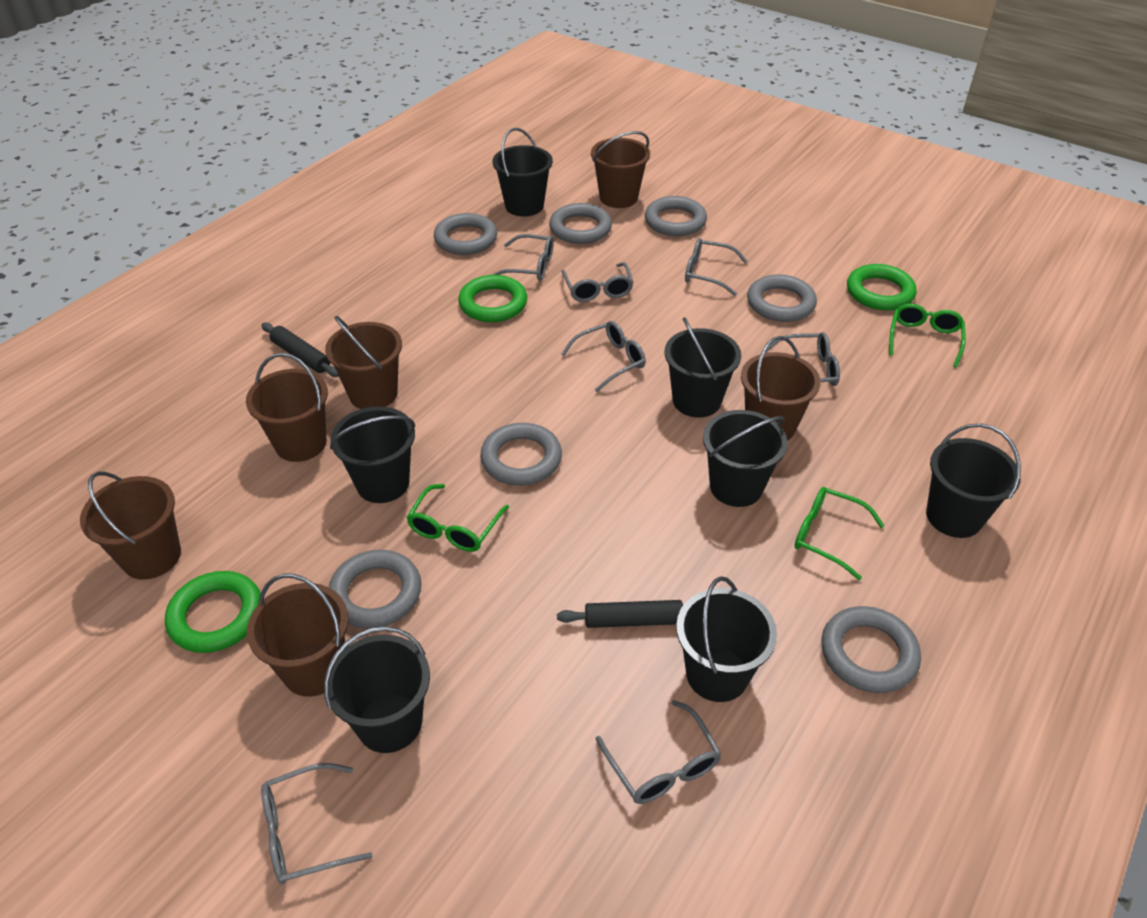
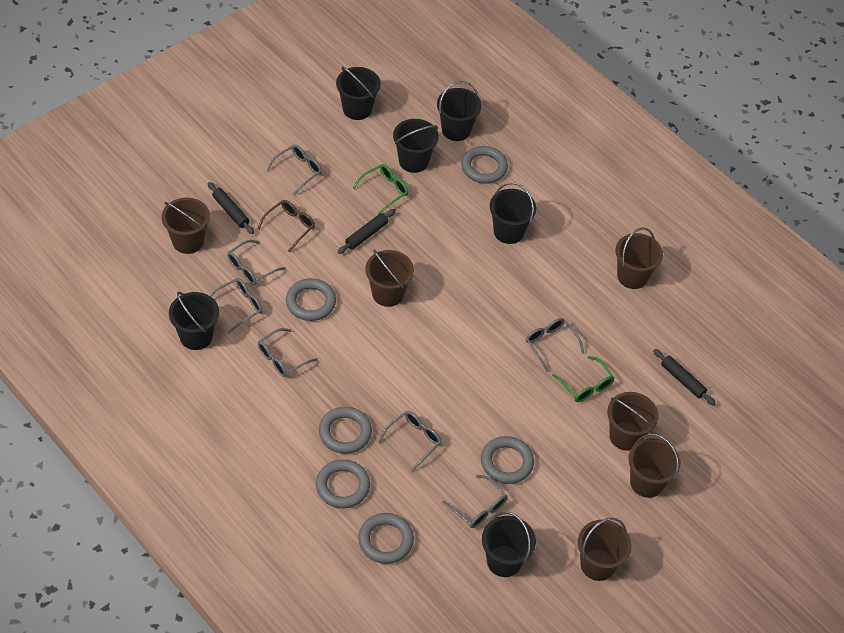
black bucket: 7 -> 6
black rolling pin: 2 -> 3
brown glasses: 0 -> 1
green glasses: 3 -> 2
green ring: 3 -> 0
grey ring: 7 -> 6

